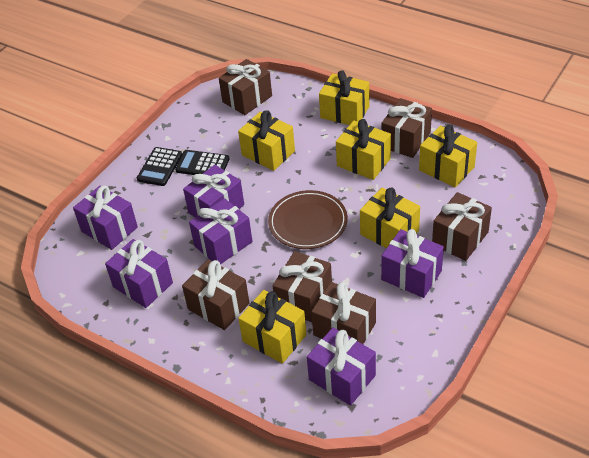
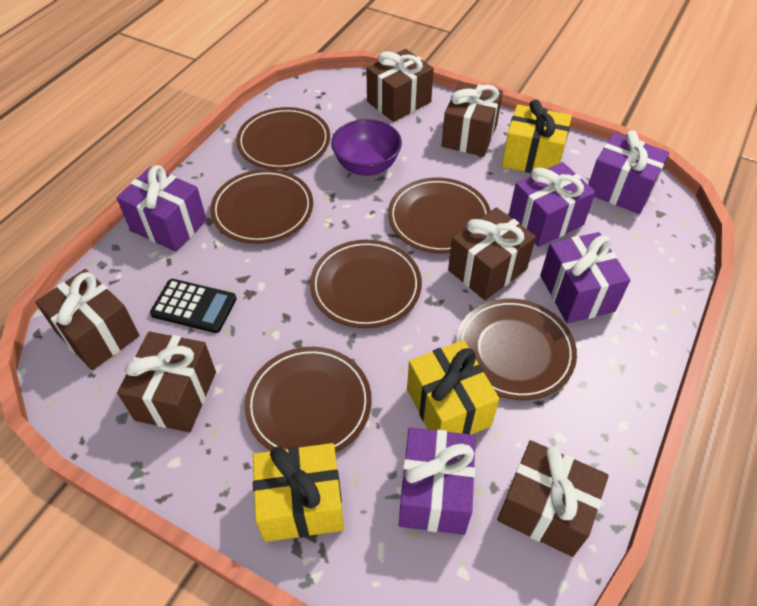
black calculator: 2 -> 1
brown plate: 1 -> 6
purple bowl: 0 -> 1
purple gift: 6 -> 5
yellow gift: 6 -> 3

